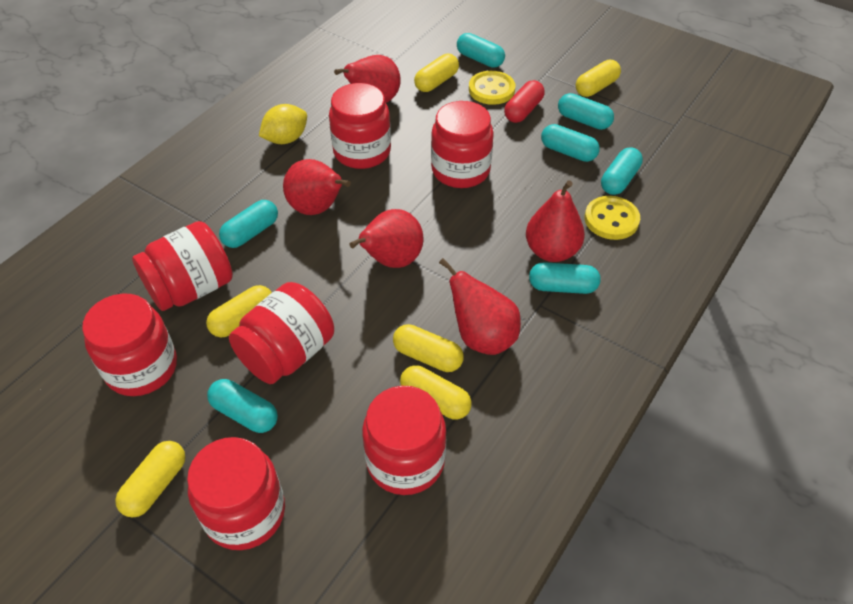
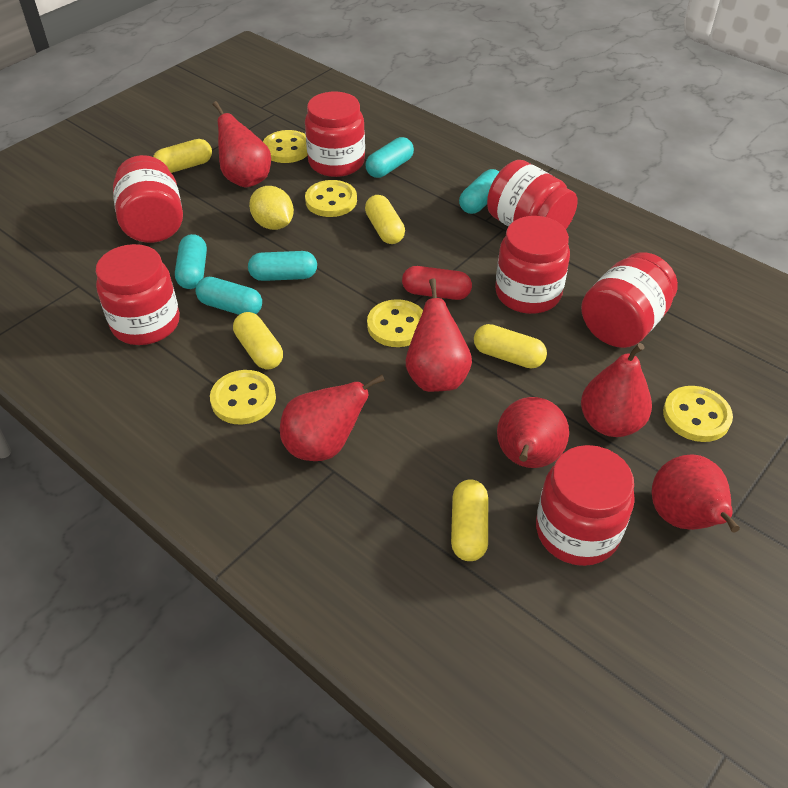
red pear: 5 -> 6
turquoise capsule: 7 -> 5
yellow button: 2 -> 5
yellow capsule: 6 -> 5

